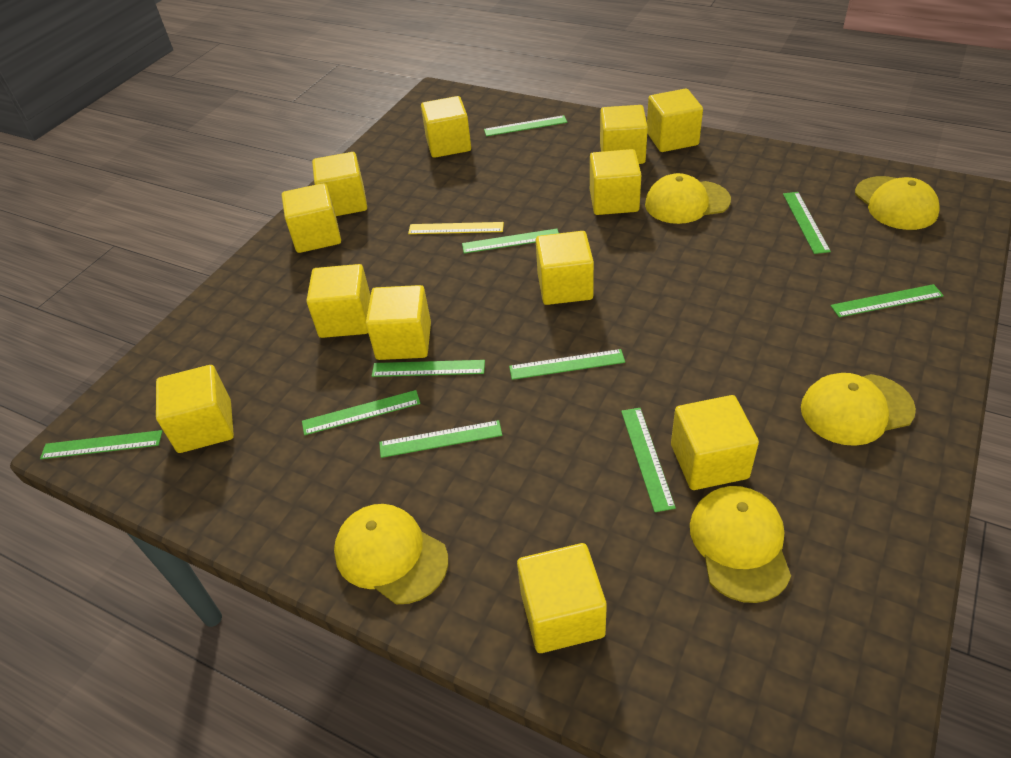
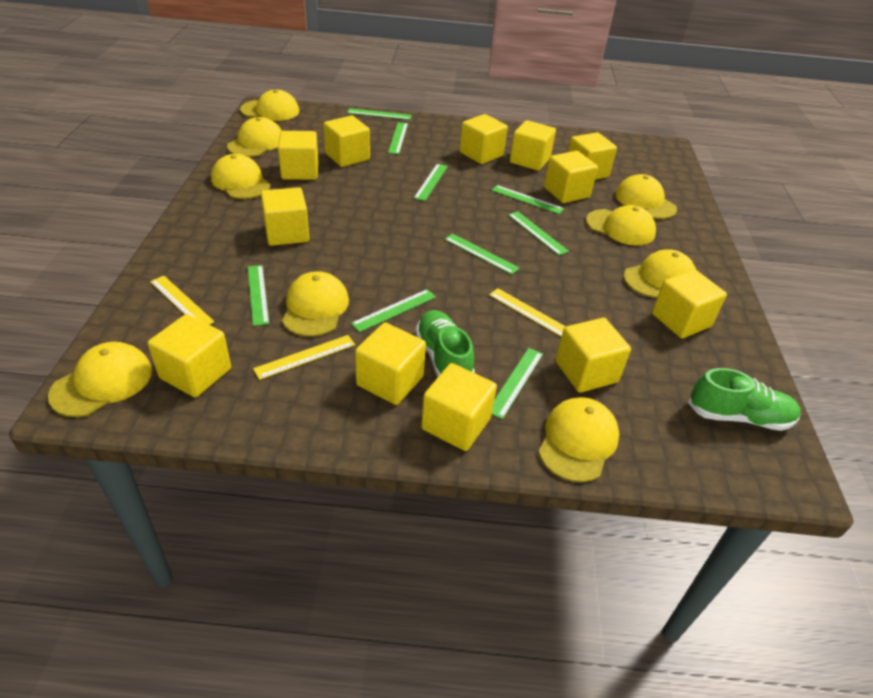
green ruler: 10 -> 9
green shoe: 0 -> 2
yellow cap: 5 -> 9
yellow ruler: 1 -> 3

